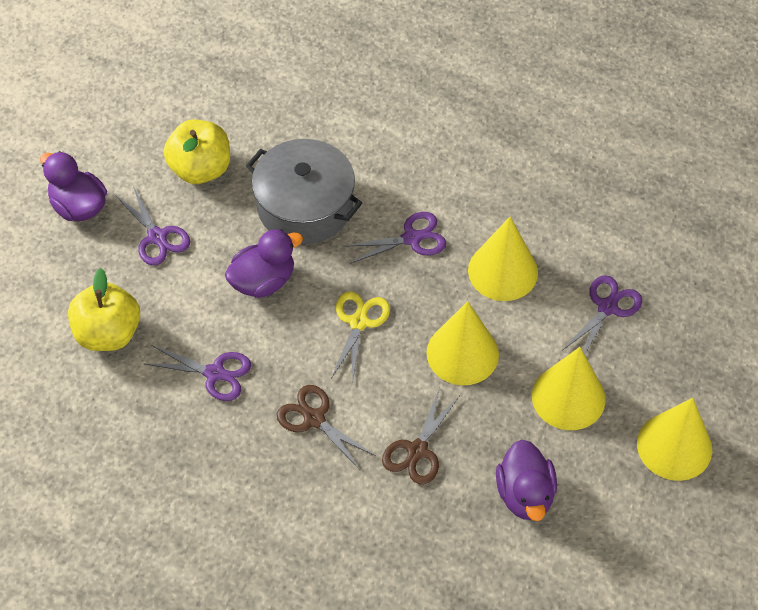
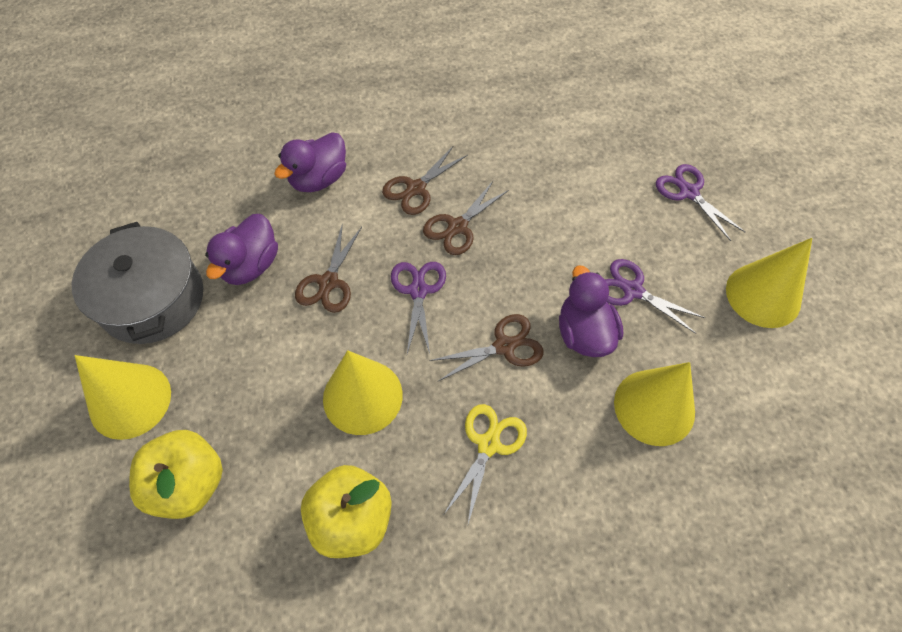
brown scissors: 2 -> 4
purple scissors: 4 -> 3

